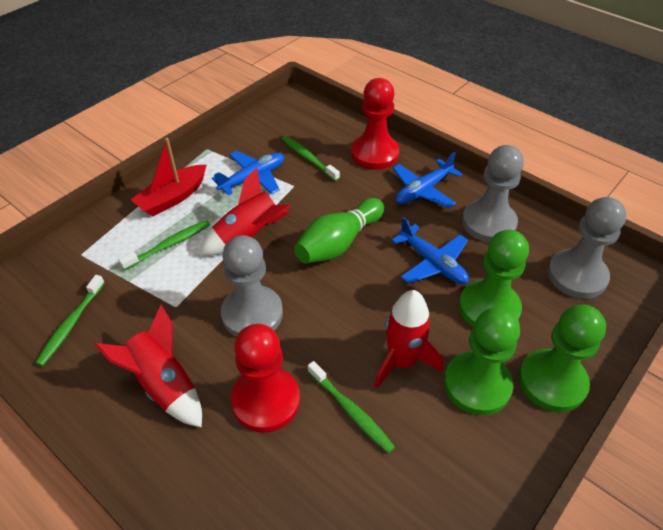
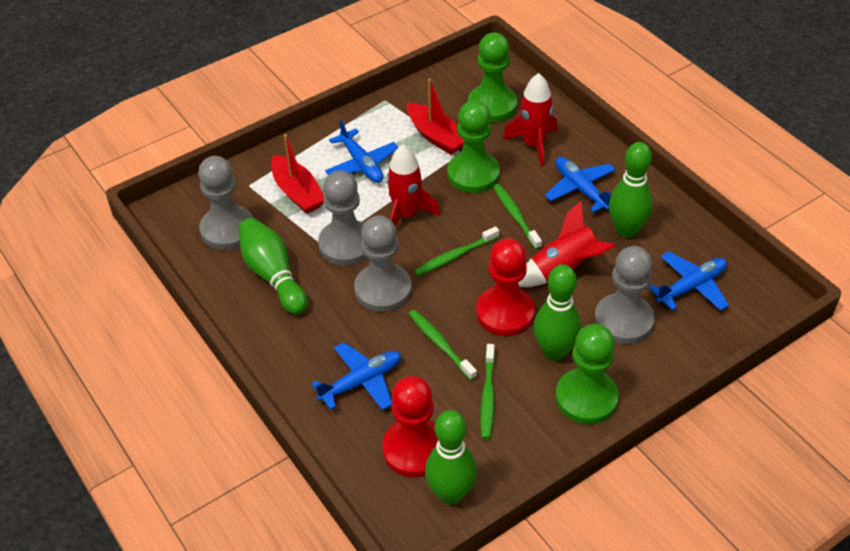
blue plane: 3 -> 4
green bowling pin: 1 -> 4
grey pawn: 3 -> 4
red boat: 1 -> 2

